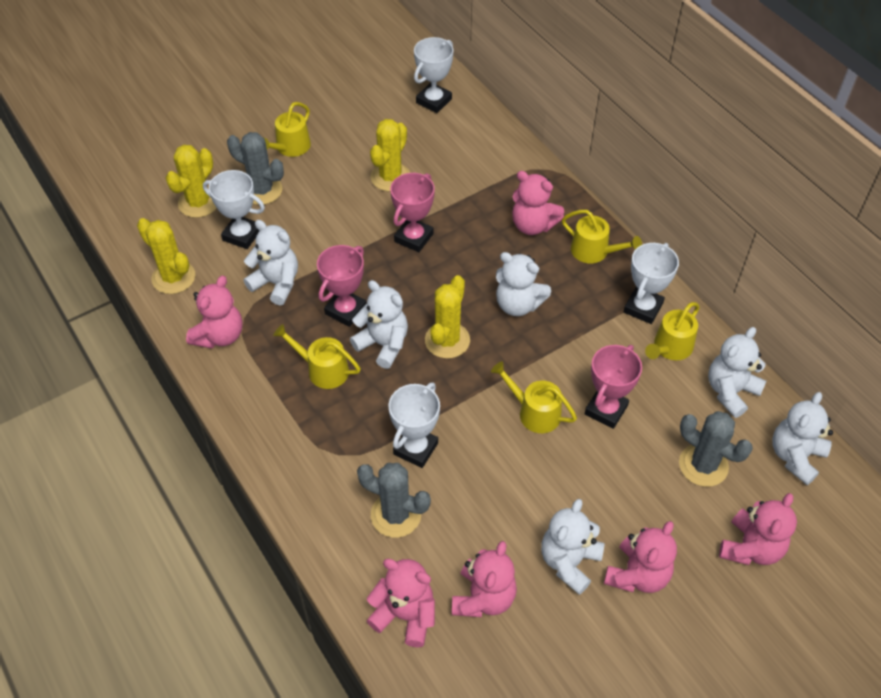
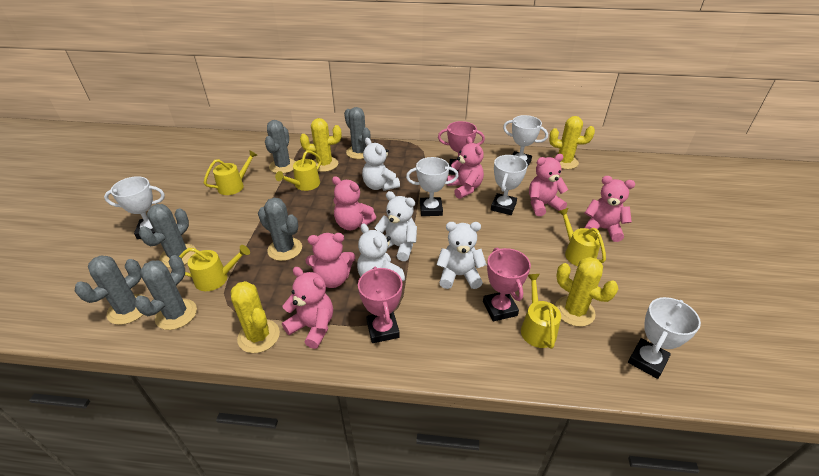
grey cactus: 3 -> 6
white teddy bear: 6 -> 4
white trophy: 4 -> 5

